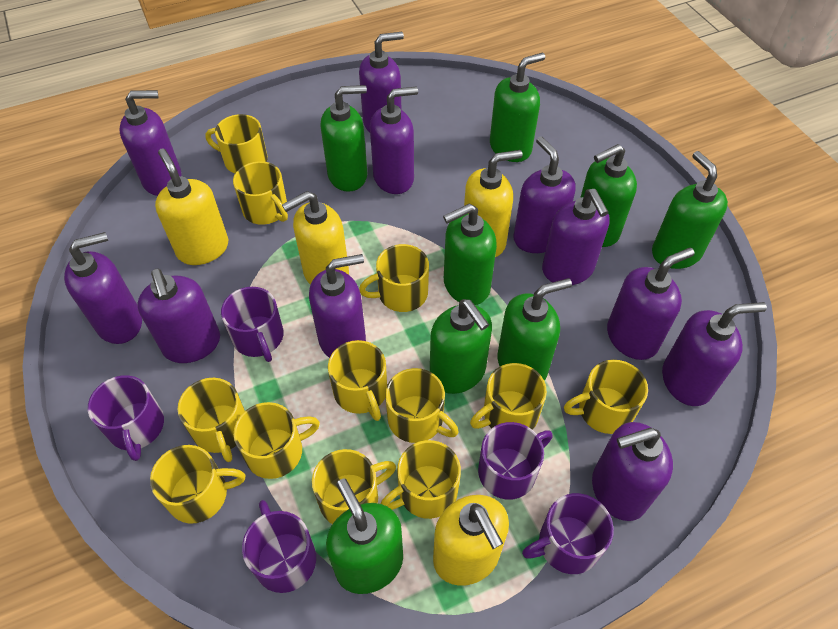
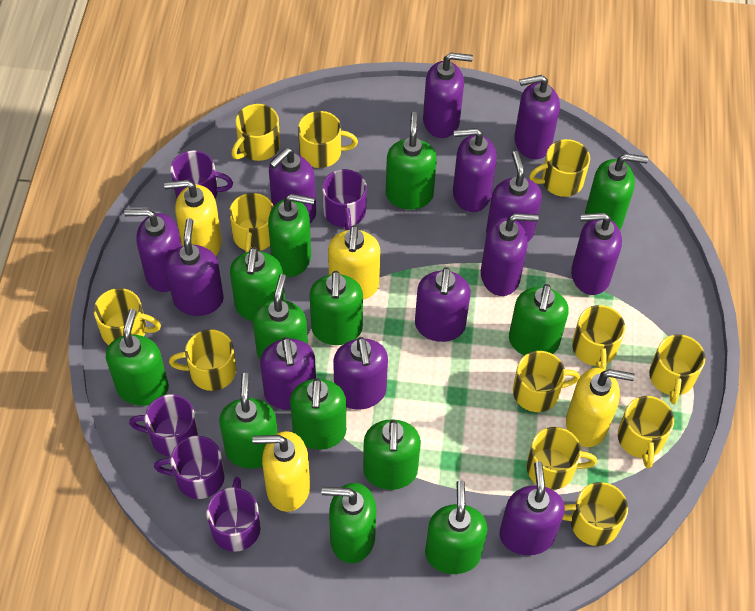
green soap dispenser: 8 -> 13
purple soap dispenser: 11 -> 13

